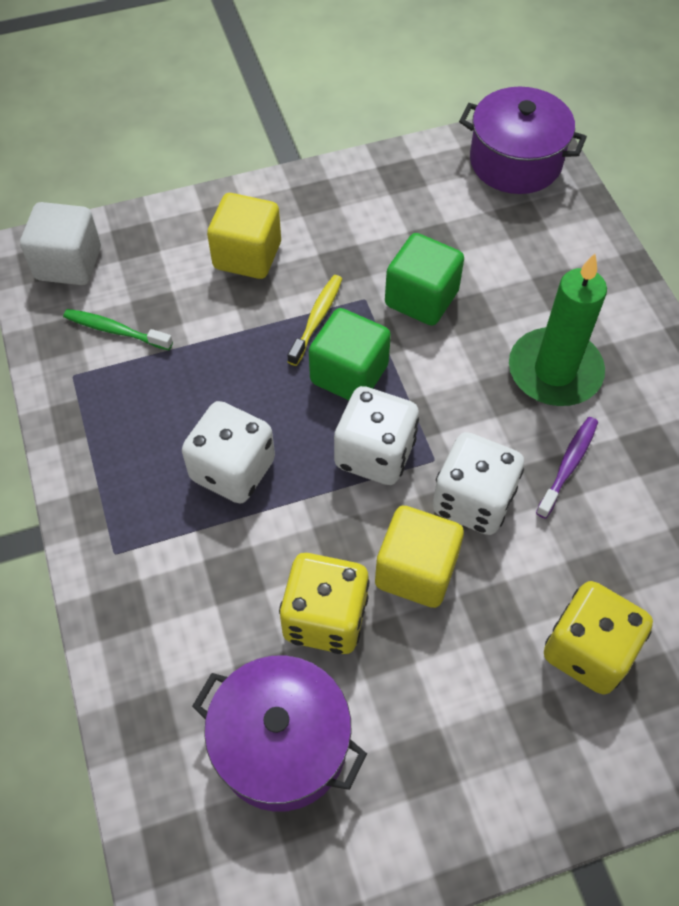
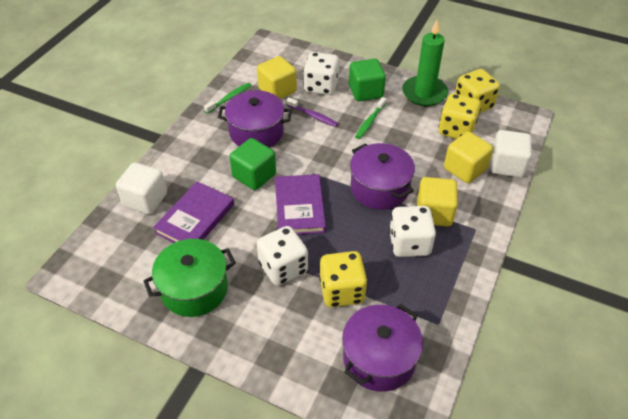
green pot: 0 -> 1
green toothbrush: 1 -> 2
purple book: 0 -> 2
purple pot: 2 -> 3
white cube: 1 -> 2
yellow cube: 2 -> 3
yellow dice: 2 -> 3
yellow toothbrush: 1 -> 0

